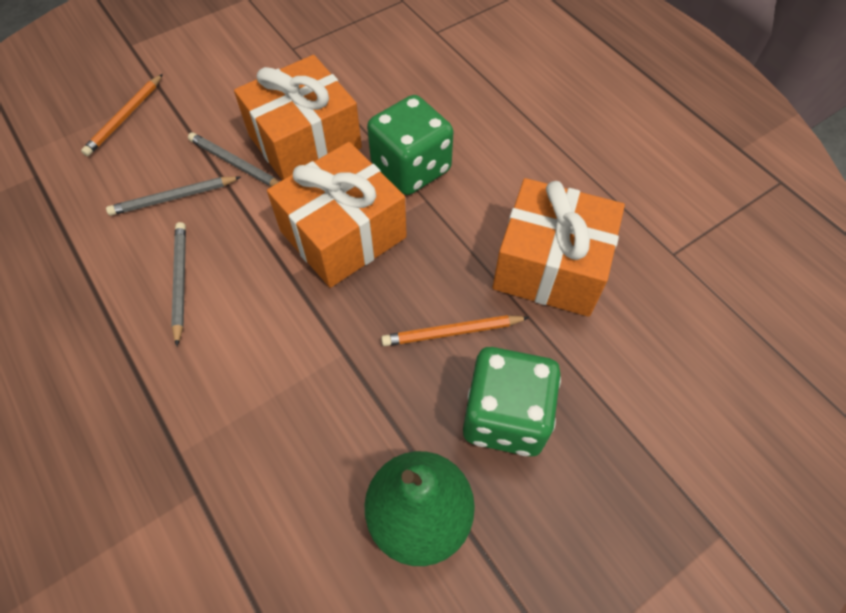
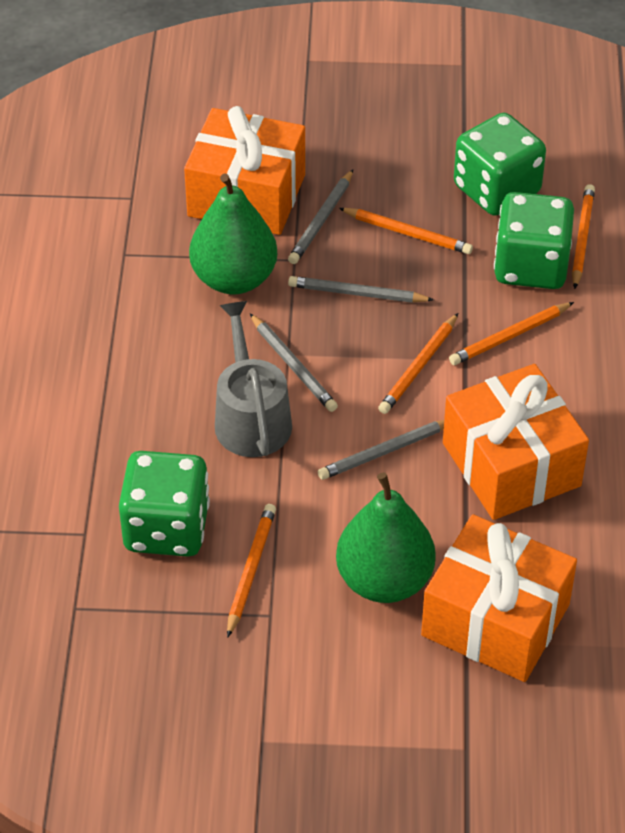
green dice: 2 -> 3
green pear: 1 -> 2
grey pencil: 3 -> 4
grey watering can: 0 -> 1
orange pencil: 2 -> 5

